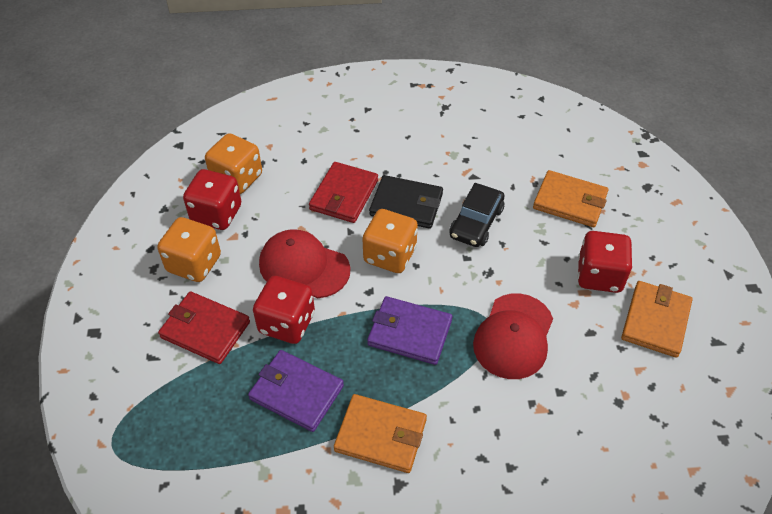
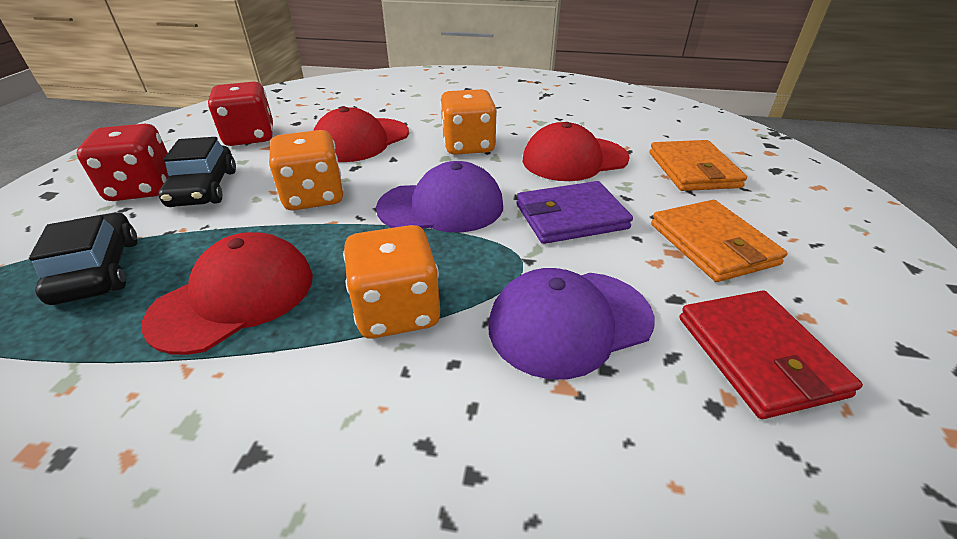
black car: 1 -> 2
black wallet: 1 -> 0
orange wallet: 3 -> 2
purple cap: 0 -> 2
purple wallet: 2 -> 1
red cap: 2 -> 3
red dice: 3 -> 2
red wallet: 2 -> 1

